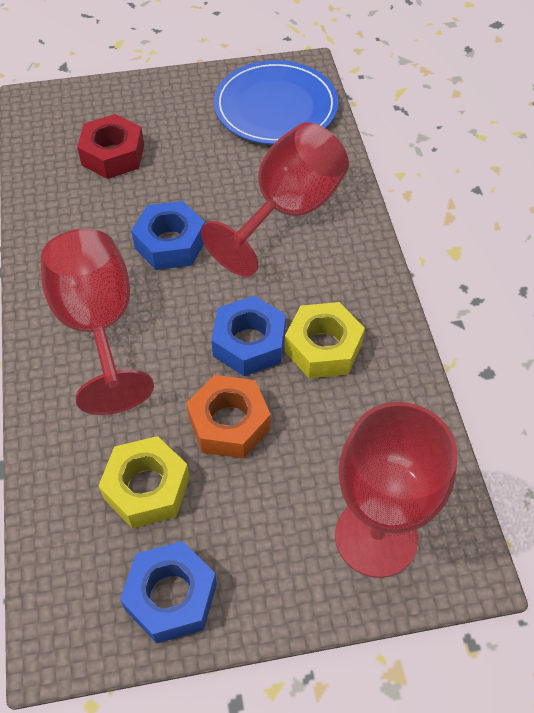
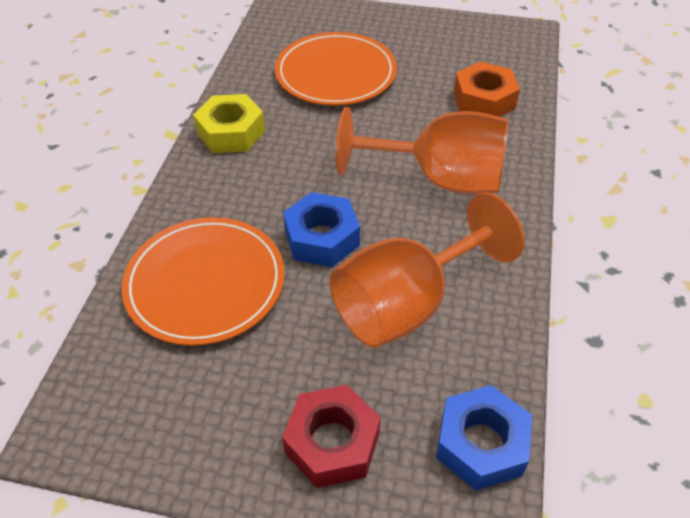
blue nut: 3 -> 2
blue plate: 1 -> 0
orange goblet: 0 -> 2
orange plate: 0 -> 2
red goblet: 3 -> 0
yellow nut: 2 -> 1

